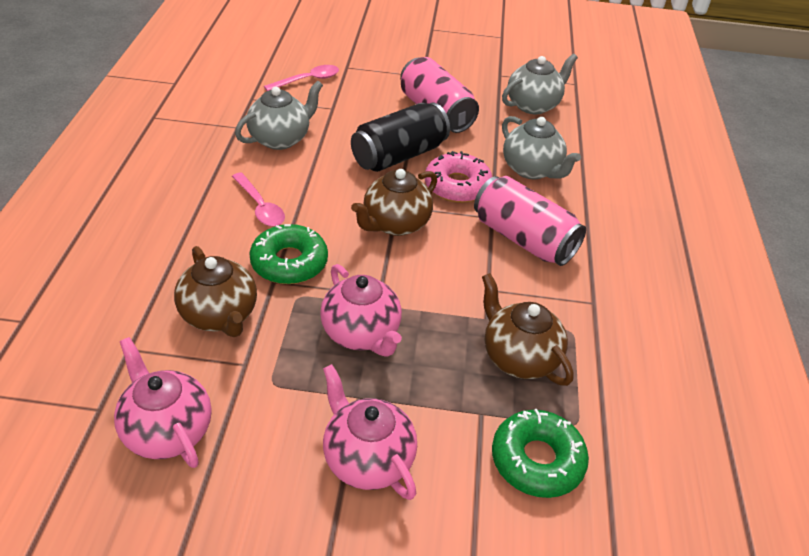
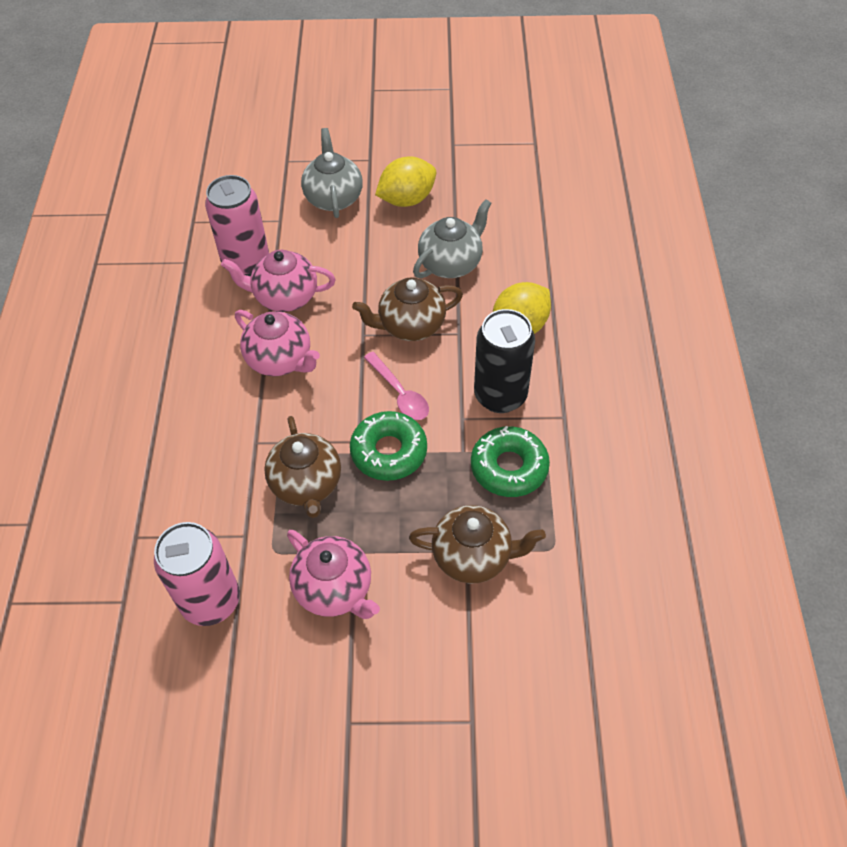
grey teapot: 3 -> 2
pink donut: 1 -> 0
pink spoon: 2 -> 1
yellow lemon: 0 -> 2

